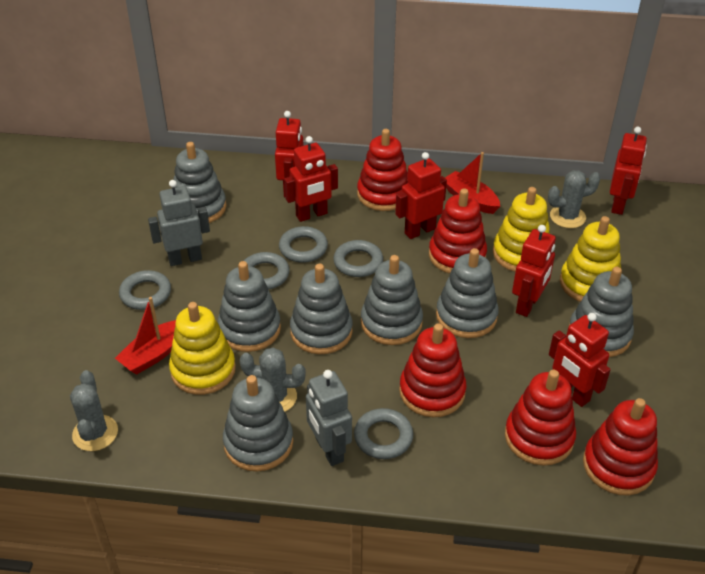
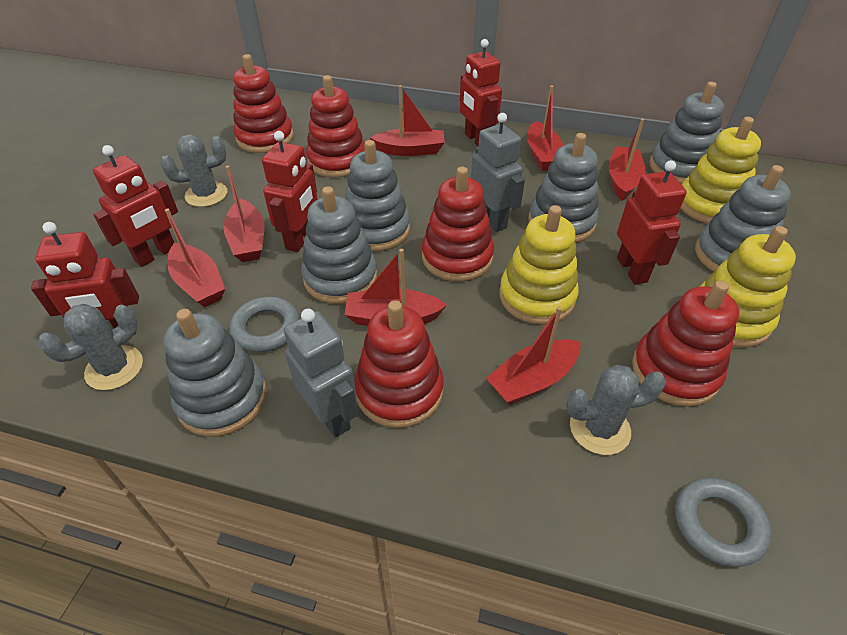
grey ring: 5 -> 2
grey stacking toy: 7 -> 6
red boat: 2 -> 7
red robot: 6 -> 5

